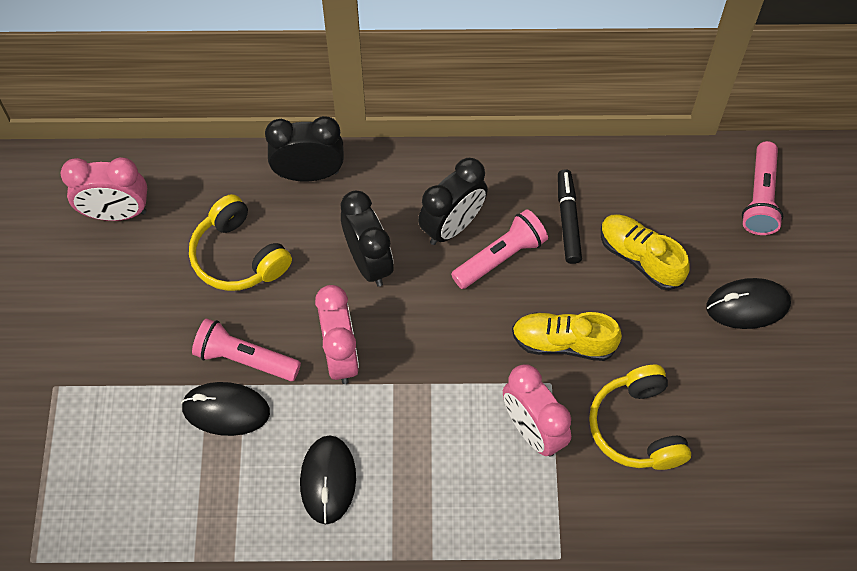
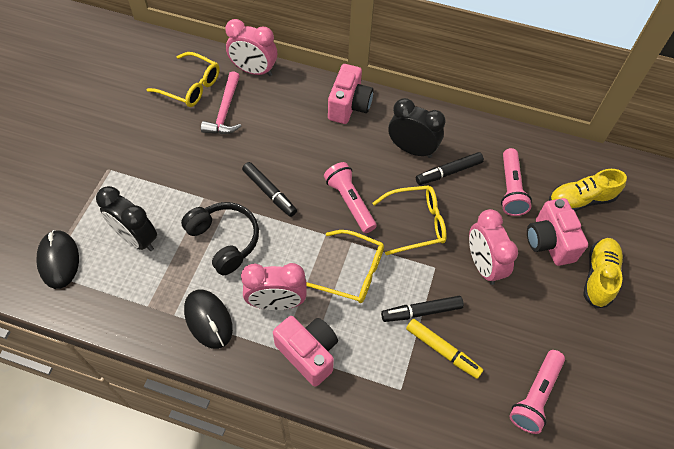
black clock: 3 -> 2
black headphones: 0 -> 1
black marker: 1 -> 3
black mouse: 3 -> 2
pink camera: 0 -> 3
pink hammer: 0 -> 1
yellow glasses: 0 -> 3
yellow headphones: 2 -> 0
yellow marker: 0 -> 1

